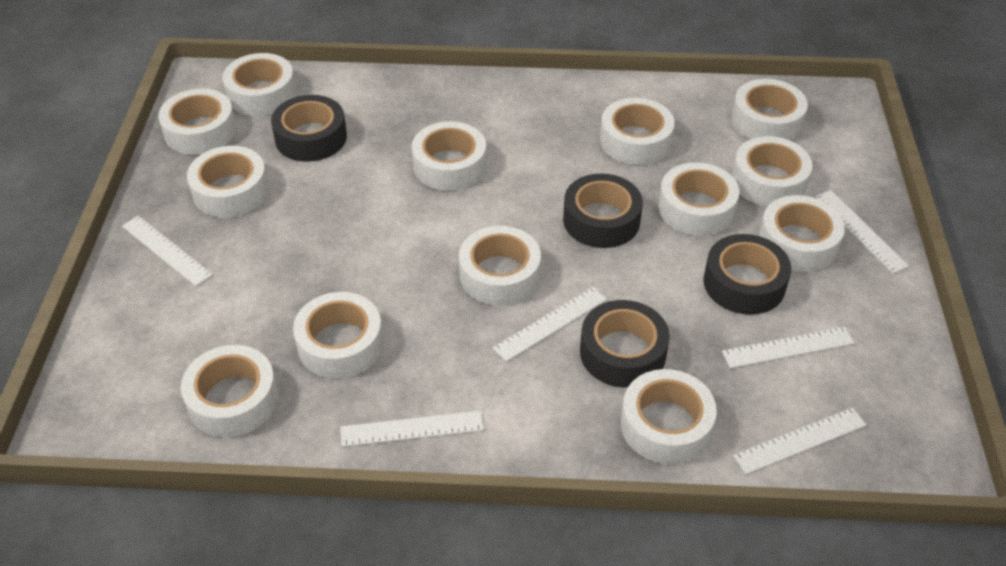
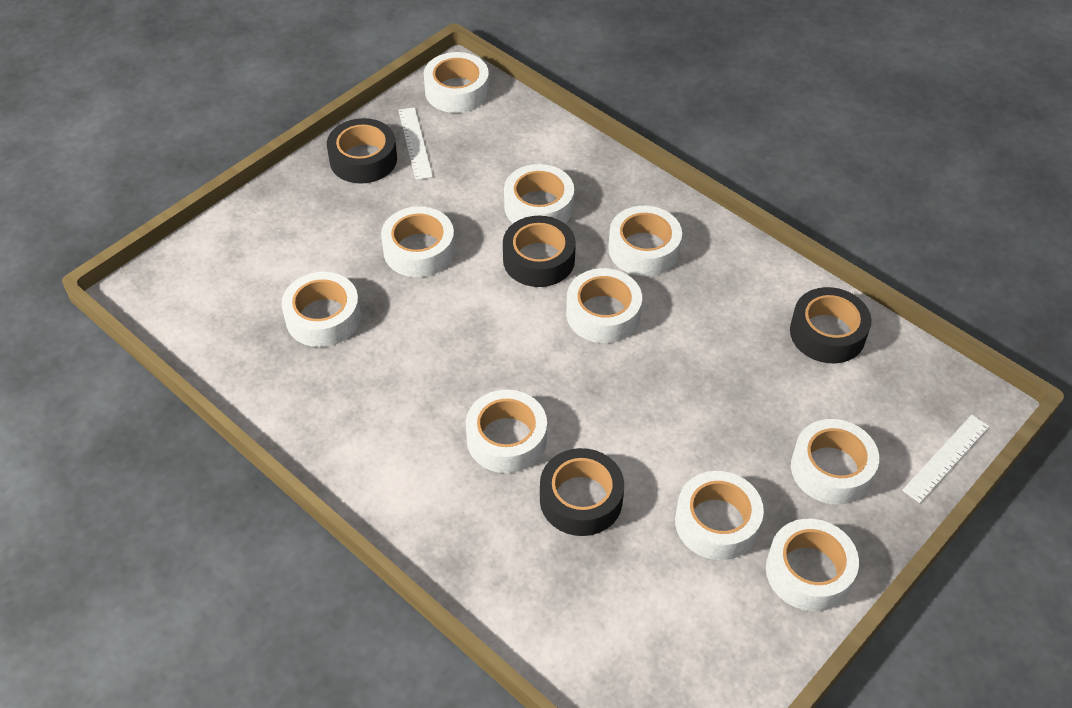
white ruler: 6 -> 2
white tape: 13 -> 10

